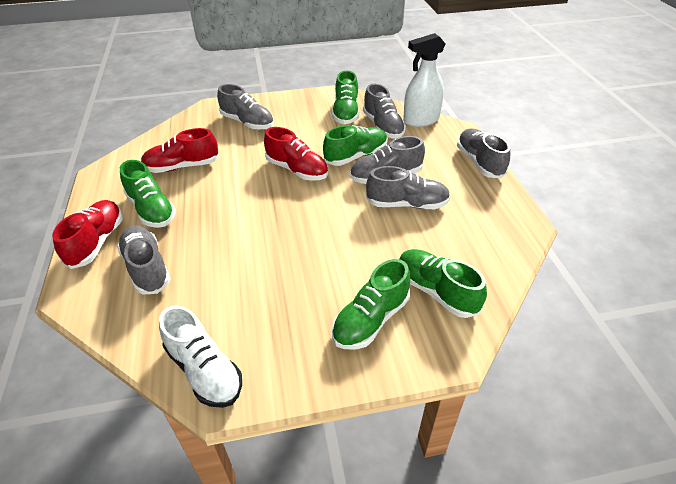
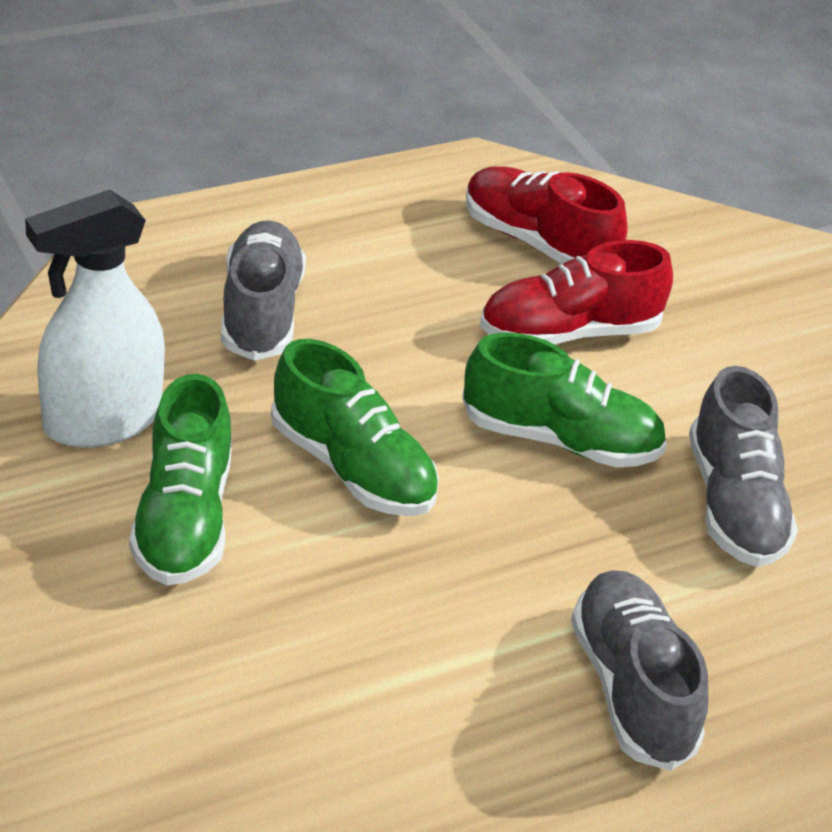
green shoe: 5 -> 3
grey shoe: 6 -> 3
red shoe: 3 -> 2
white shoe: 1 -> 0

